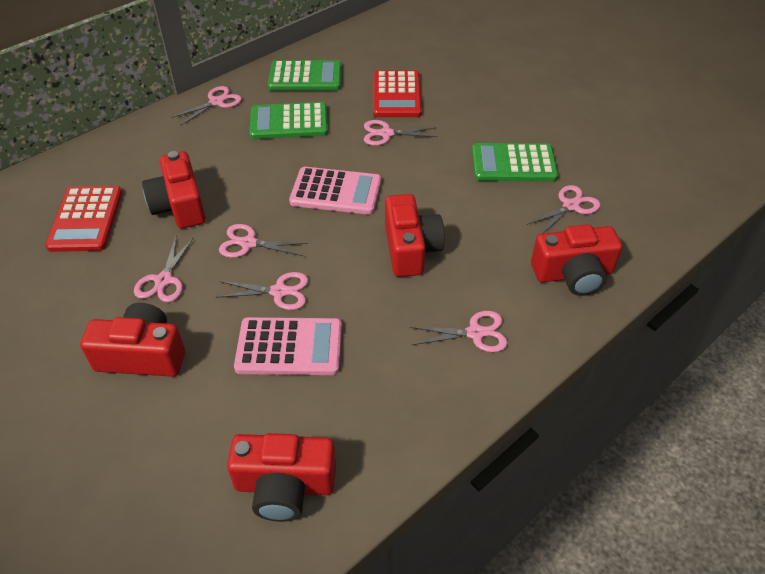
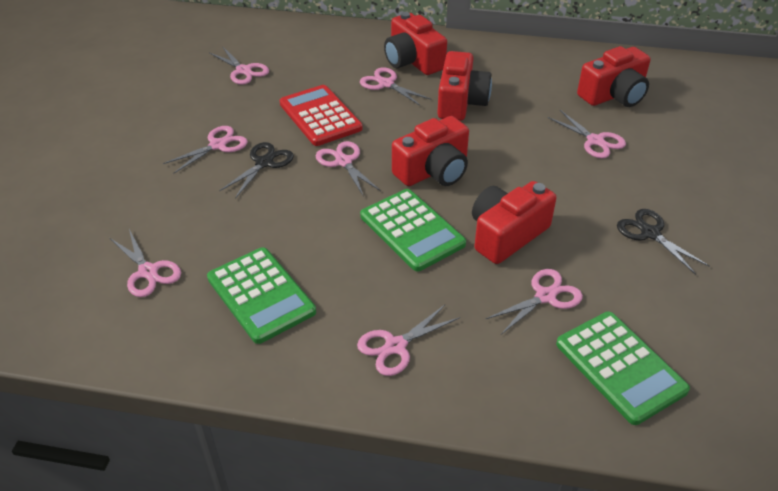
black scissors: 0 -> 2
pink calculator: 2 -> 0
pink scissors: 7 -> 8
red calculator: 2 -> 1

